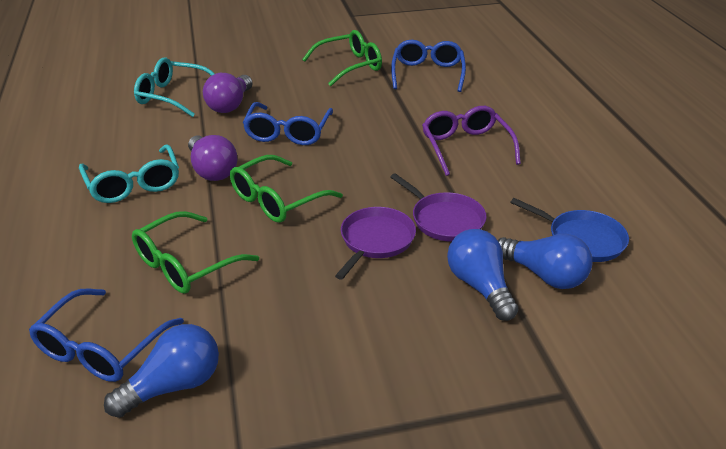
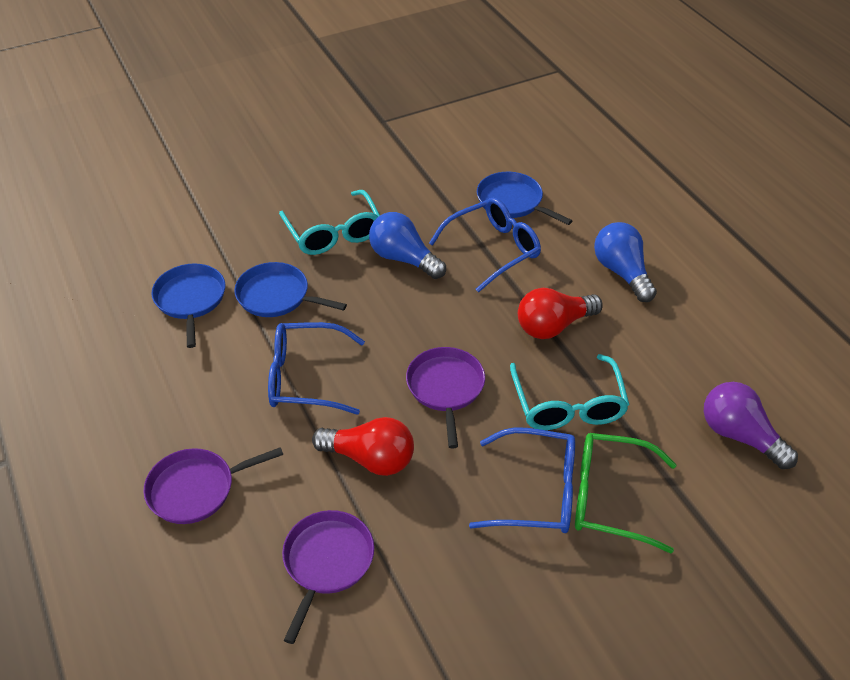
blue light bulb: 3 -> 2
blue pan: 1 -> 3
green glasses: 3 -> 1
purple glasses: 1 -> 0
purple light bulb: 2 -> 1
purple pan: 2 -> 3
red light bulb: 0 -> 2

